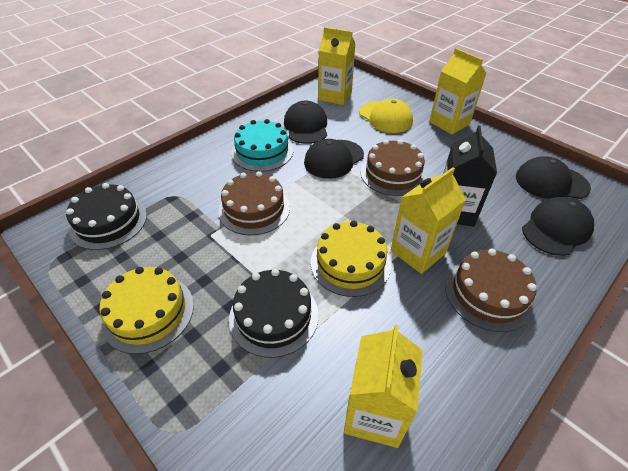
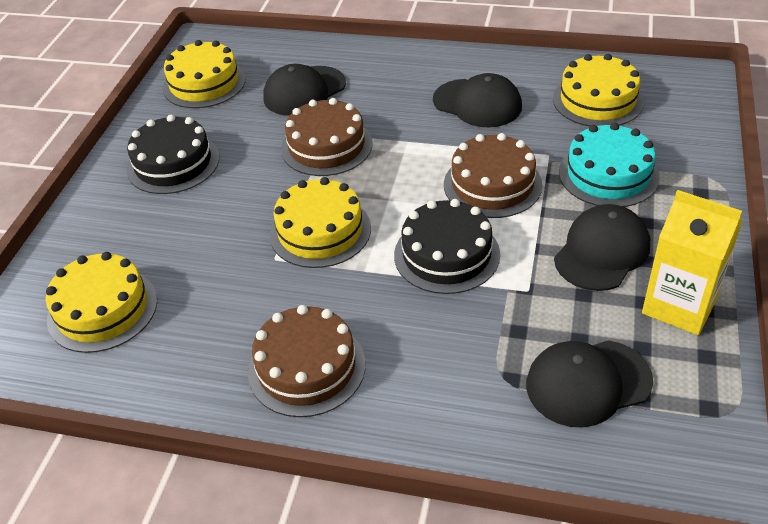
black carton: 1 -> 0
yellow cake: 2 -> 4
yellow cap: 1 -> 0
yellow carton: 4 -> 1

